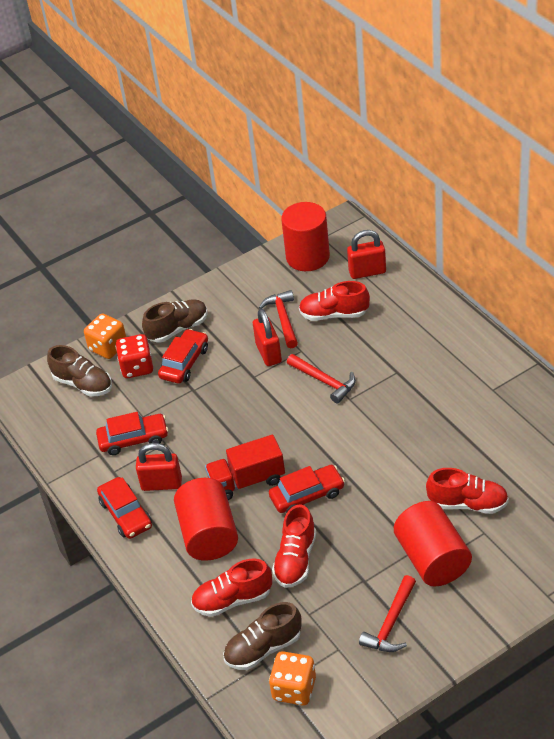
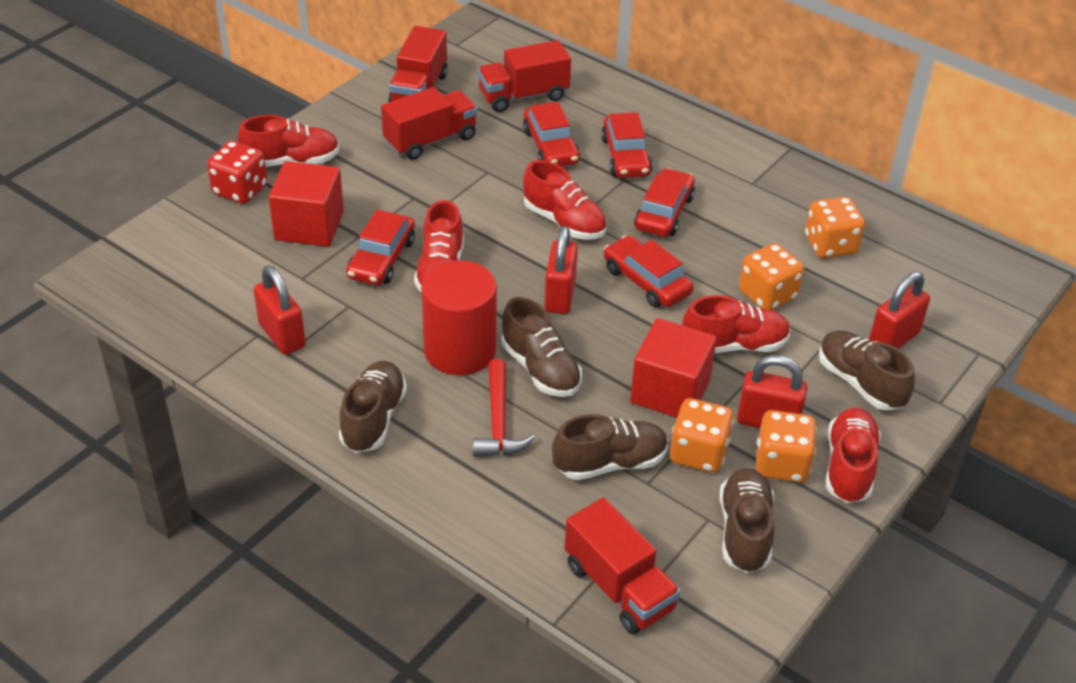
brown shoe: 3 -> 5
orange dice: 2 -> 4
red car: 4 -> 5
red cube: 0 -> 2
red cylinder: 3 -> 1
red hammer: 3 -> 1
red padlock: 3 -> 4
red shoe: 4 -> 5
red truck: 1 -> 4

